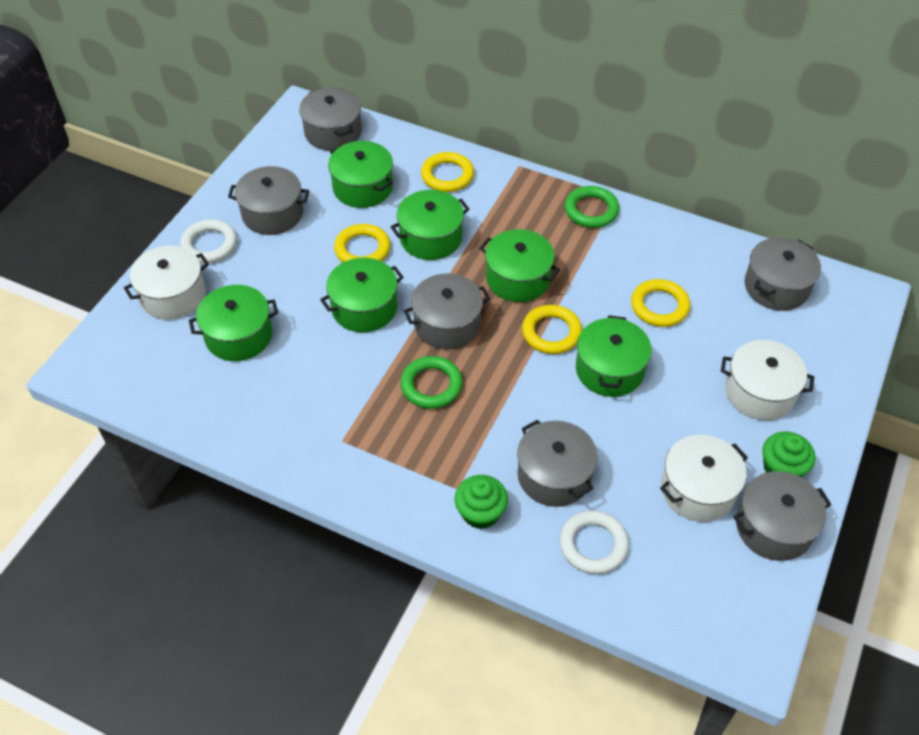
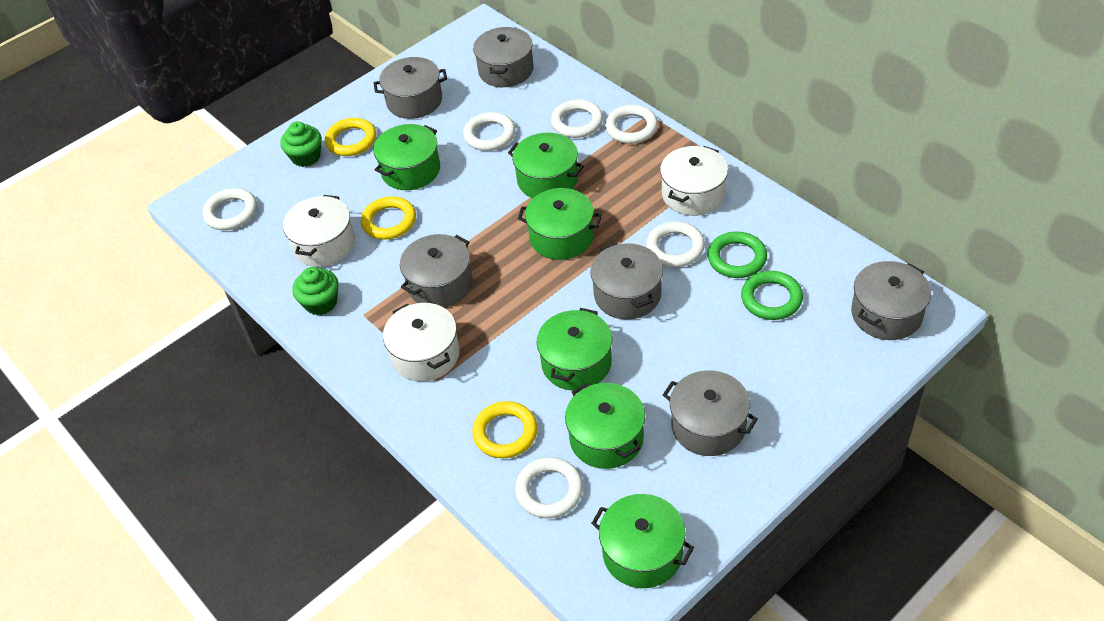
white ring: 2 -> 6
yellow ring: 4 -> 3

